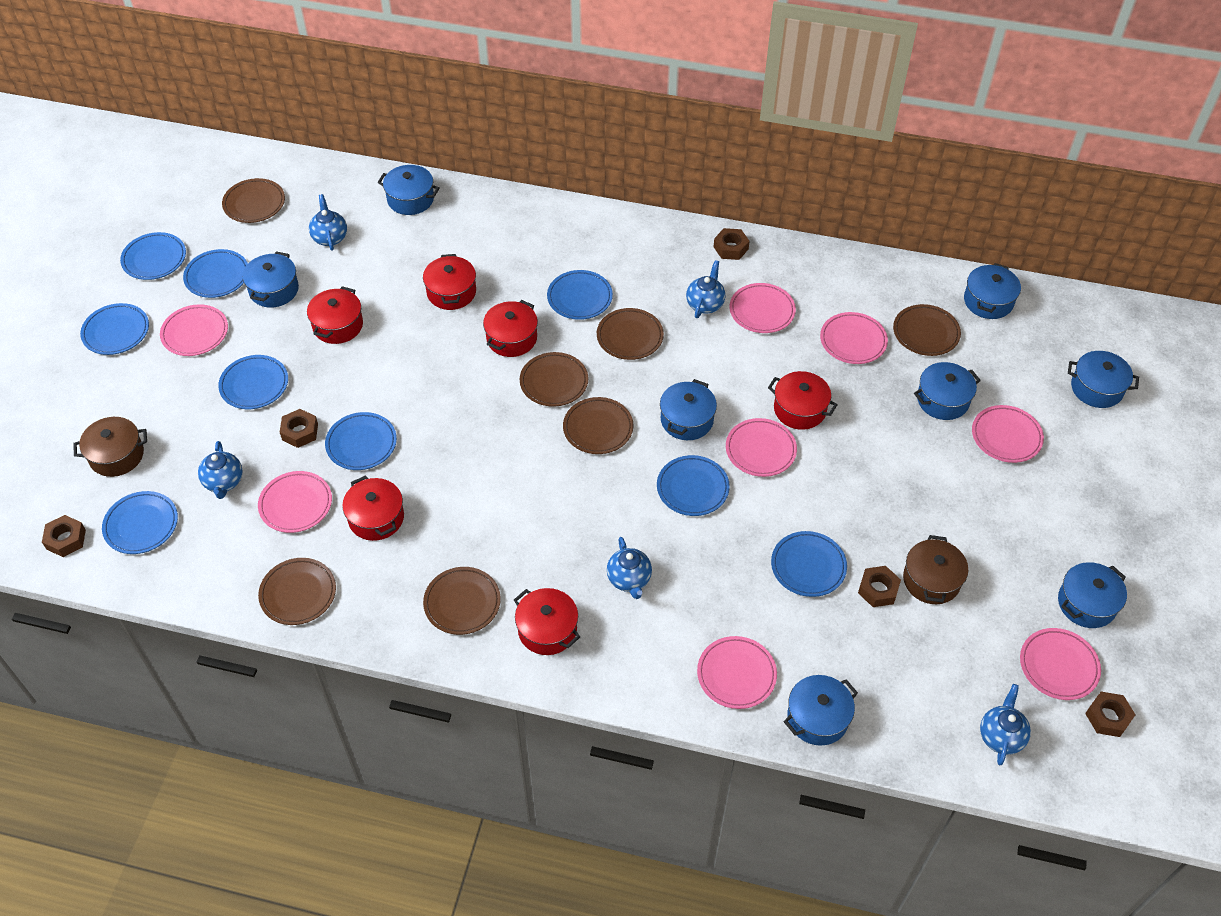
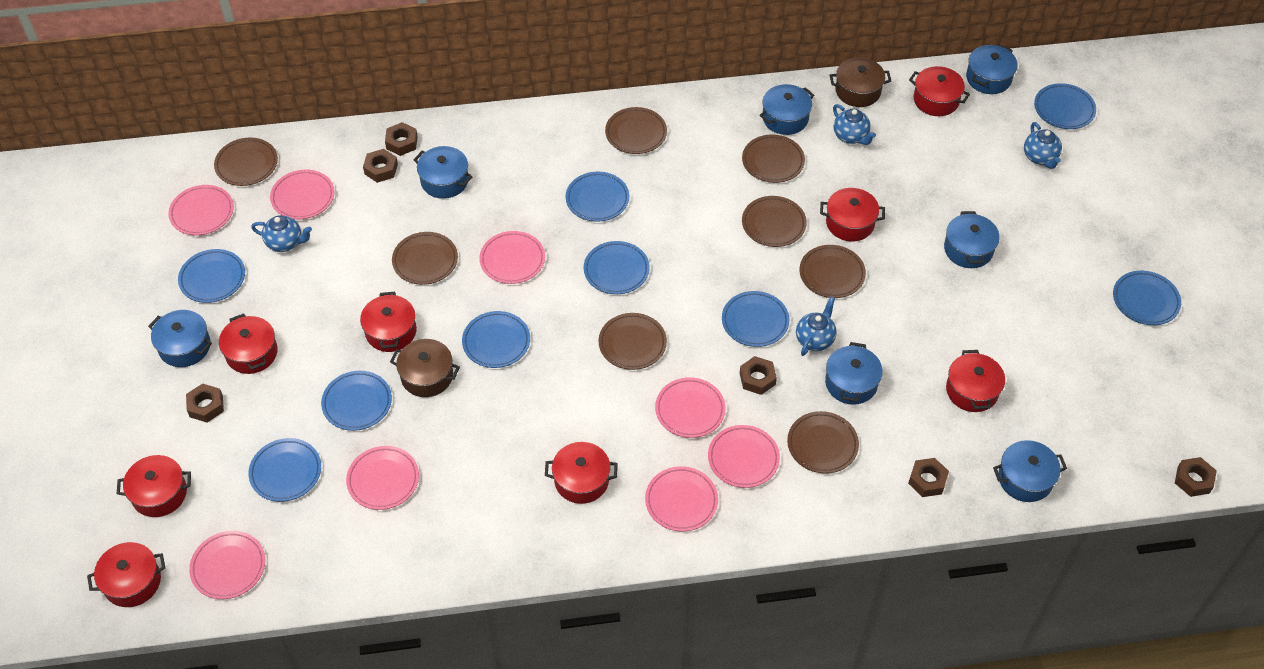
blue pot: 8 -> 7
blue teapot: 5 -> 4
brown nut: 5 -> 6
brown plate: 7 -> 8
red pot: 6 -> 8

